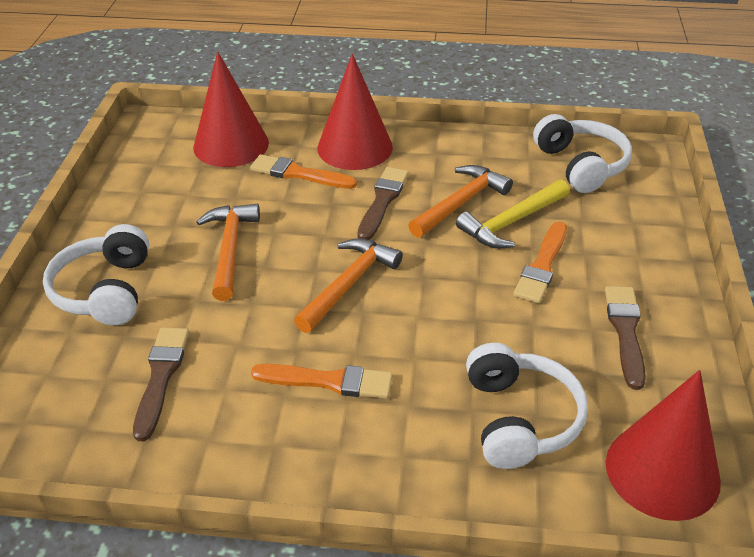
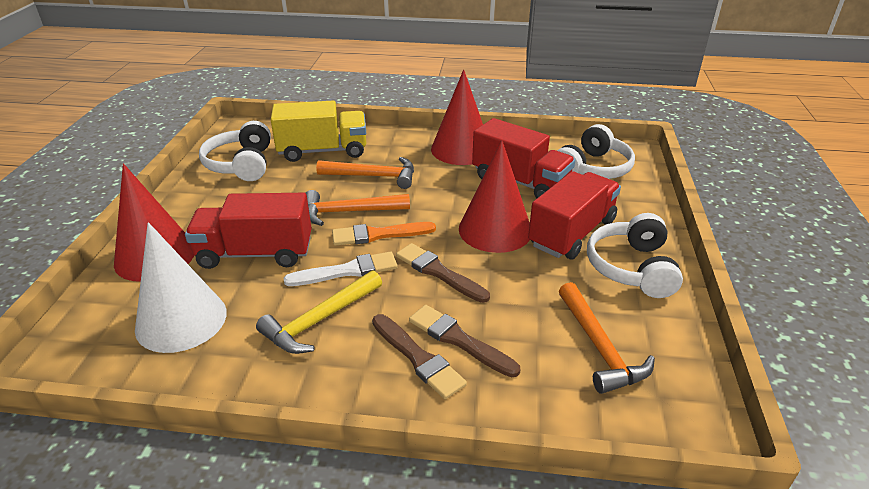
orange brush: 3 -> 1
red truck: 0 -> 3
white brush: 0 -> 1
white cone: 0 -> 1
yellow truck: 0 -> 1

